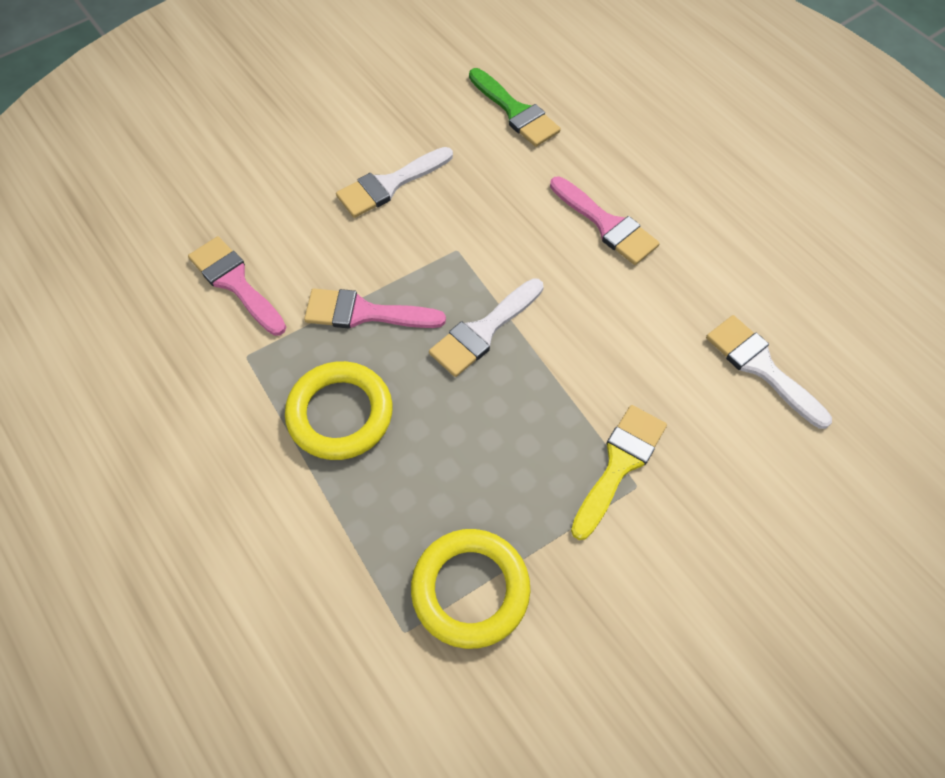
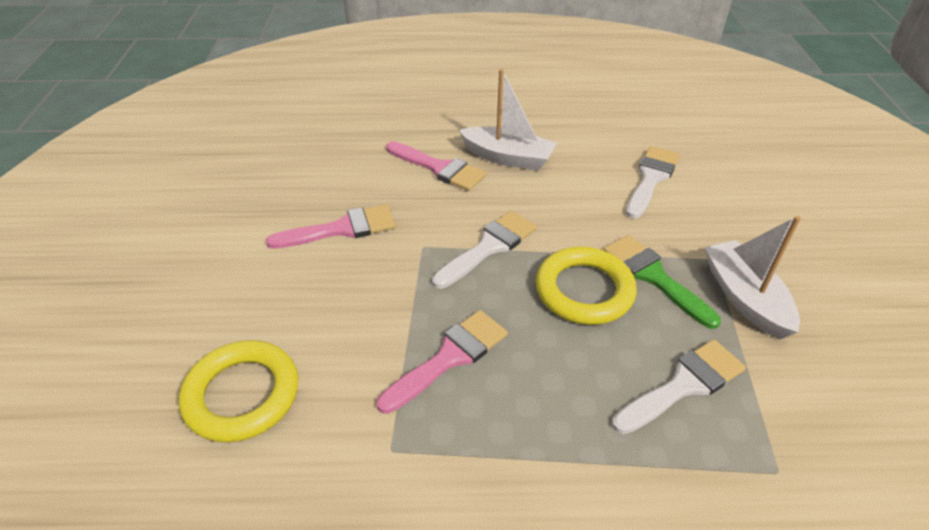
white boat: 0 -> 2
yellow brush: 1 -> 0

